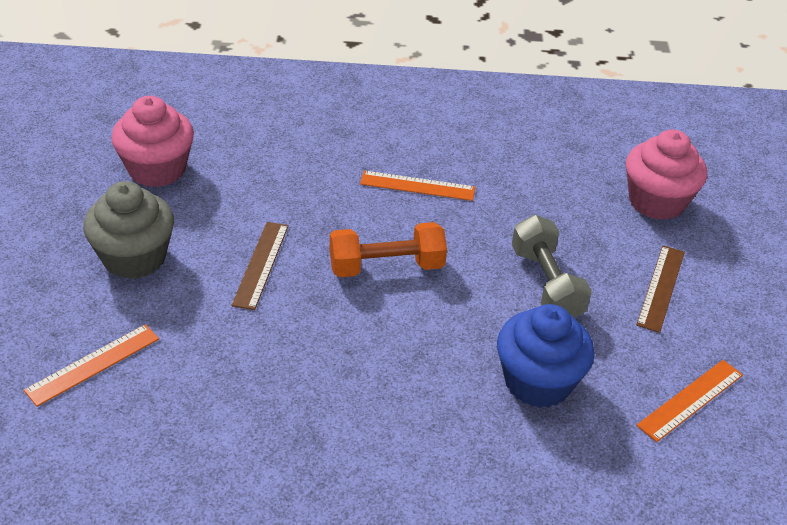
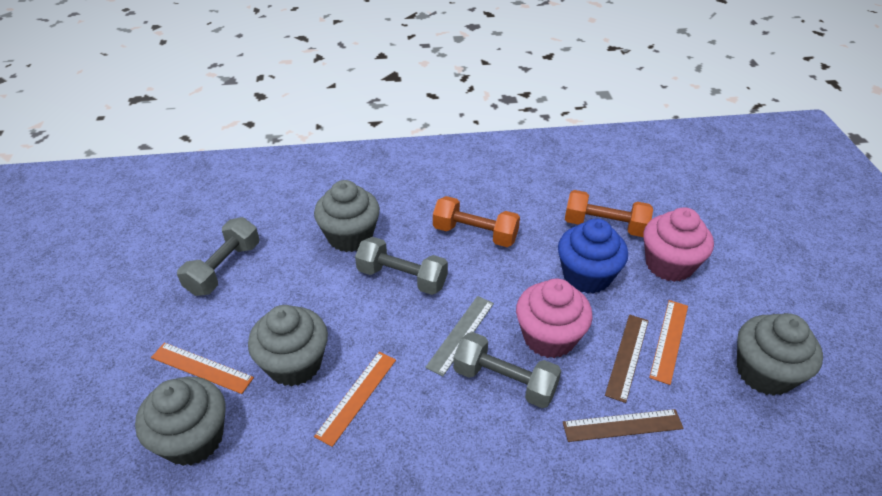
grey cupcake: 1 -> 4
grey dumbbell: 1 -> 3
grey ruler: 0 -> 1
orange dumbbell: 1 -> 2

